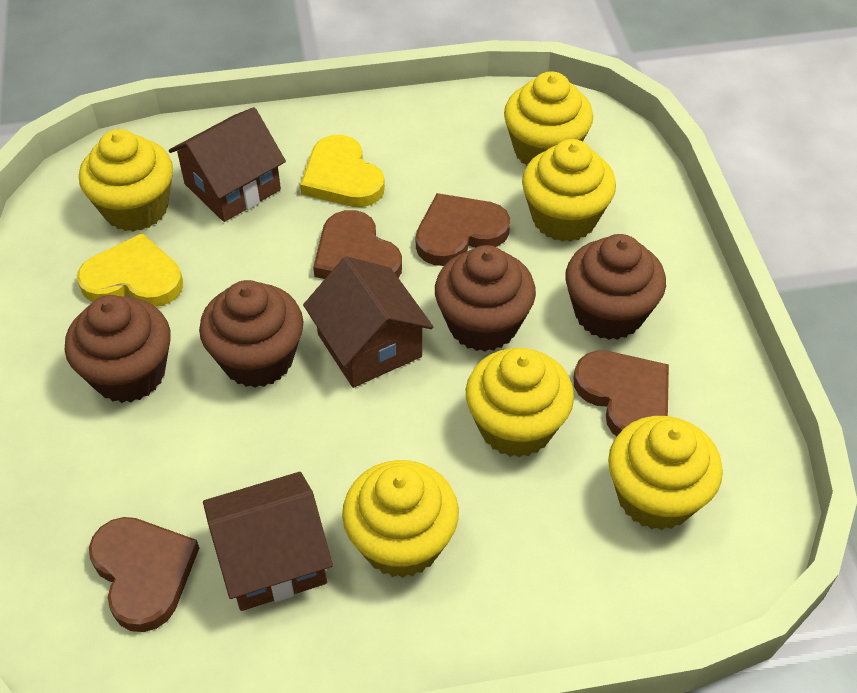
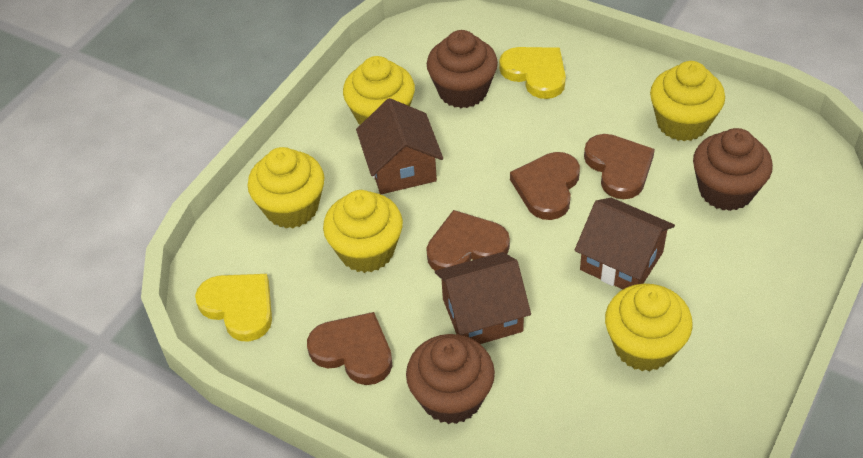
brown cupcake: 4 -> 3
yellow cupcake: 6 -> 5

